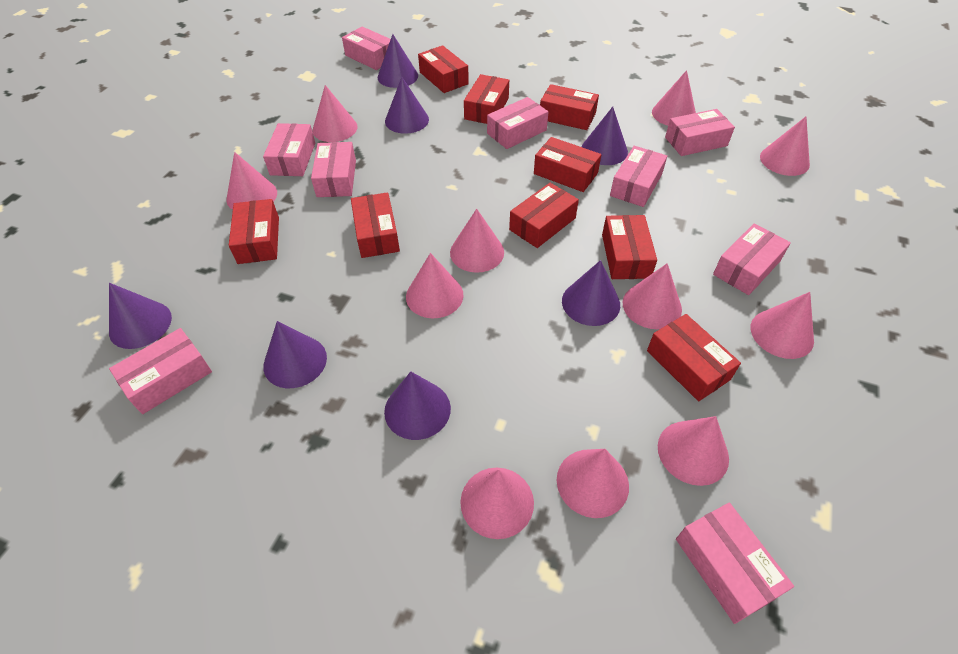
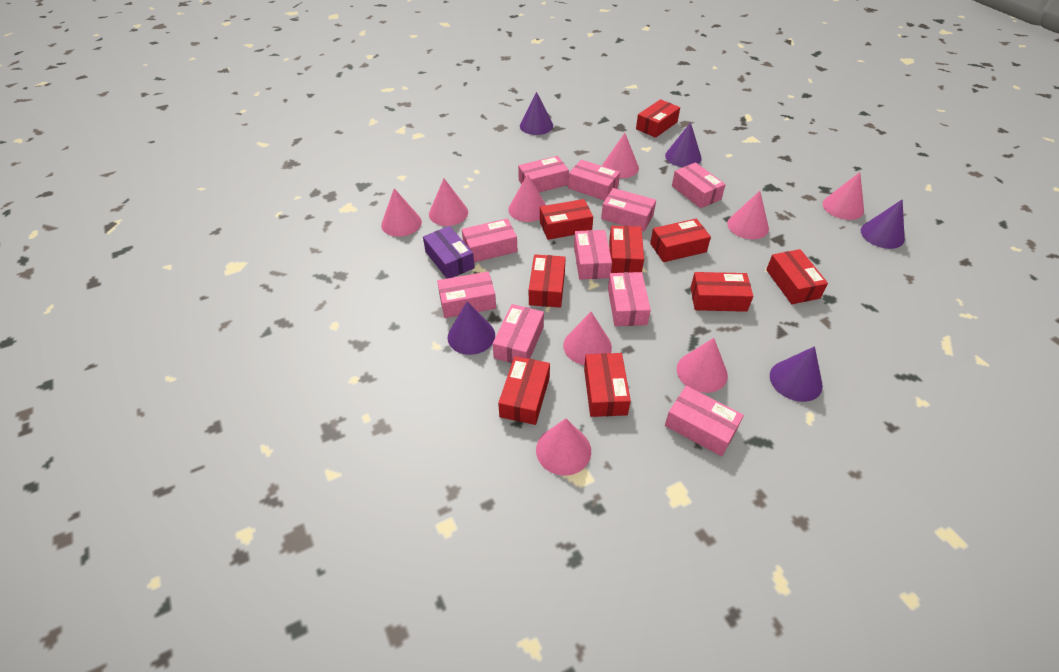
pink box: 9 -> 10
pink cone: 11 -> 9
purple box: 0 -> 1
purple cone: 7 -> 5

